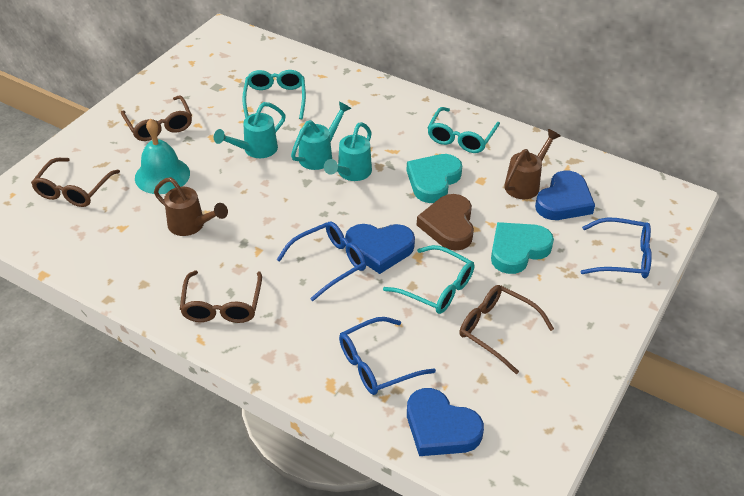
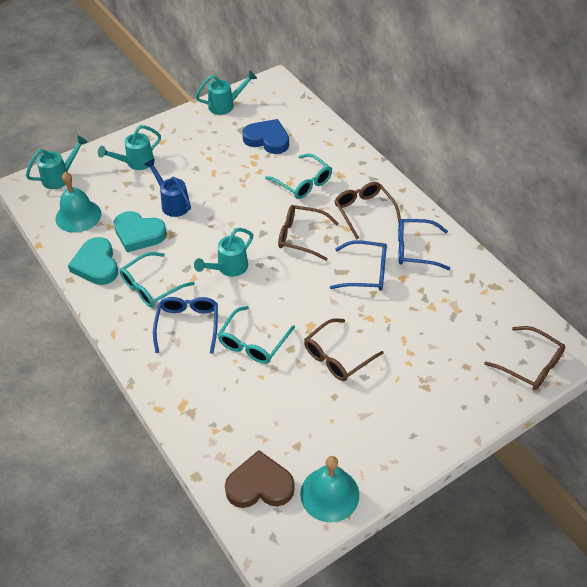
blue heart: 3 -> 1
blue watering can: 0 -> 1
brown watering can: 2 -> 0
turquoise bell: 1 -> 2
turquoise watering can: 3 -> 4

